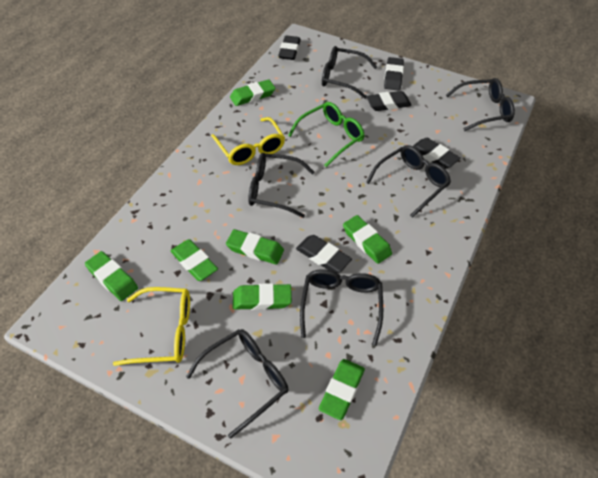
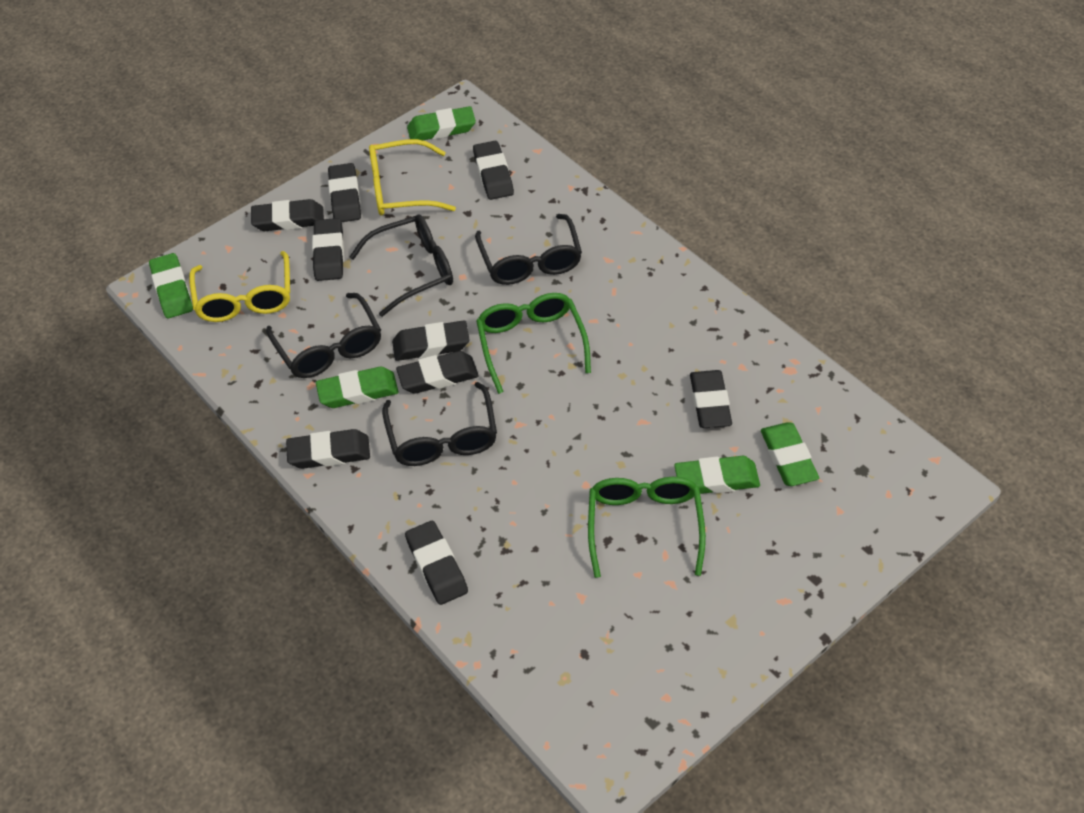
black eraser: 5 -> 9
black glasses: 6 -> 4
green eraser: 7 -> 5
green glasses: 1 -> 2

